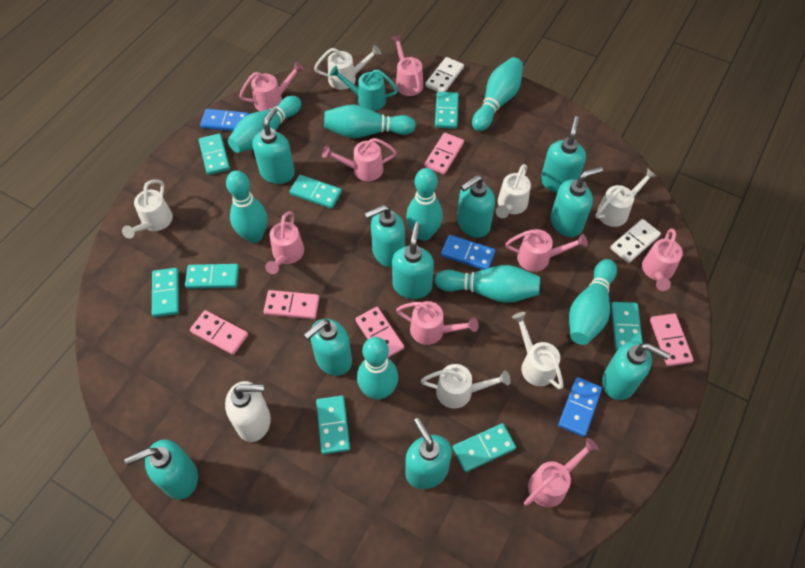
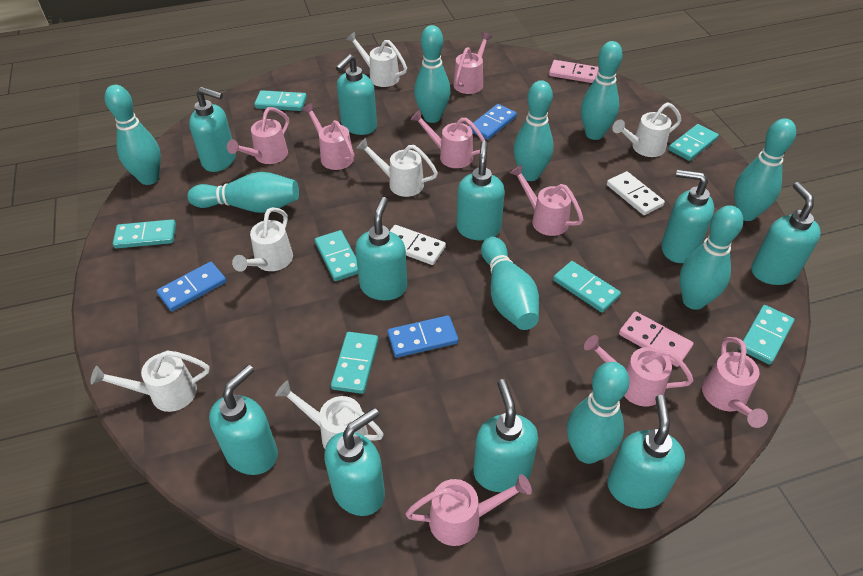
pink domino: 5 -> 2
turquoise bowling pin: 8 -> 9
turquoise domino: 8 -> 7
turquoise watering can: 1 -> 0
white soap dispenser: 1 -> 0

